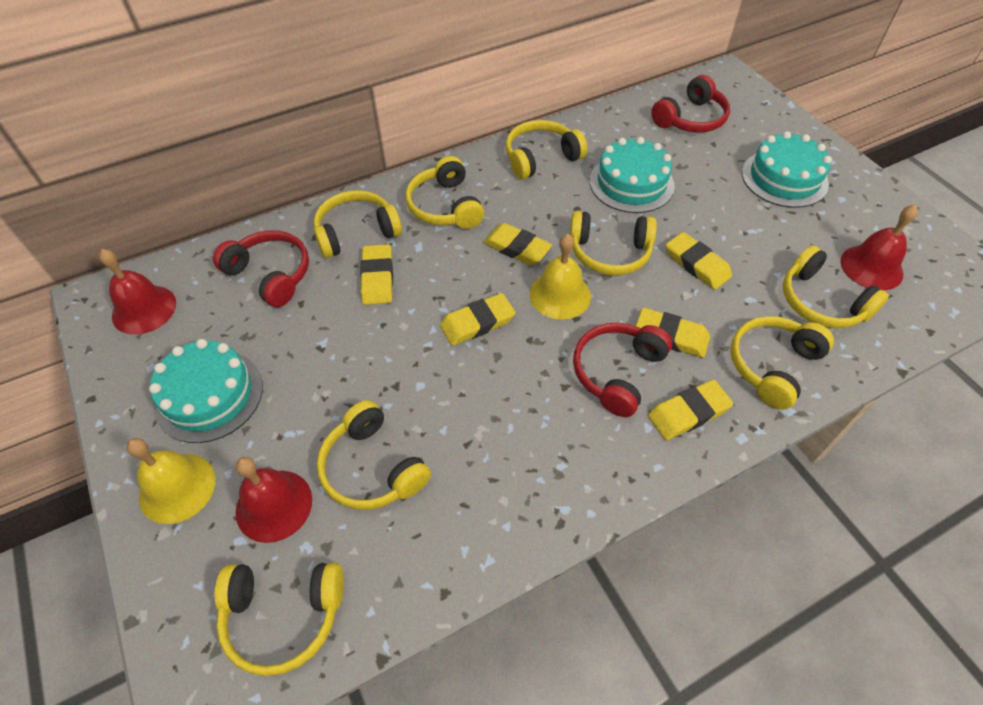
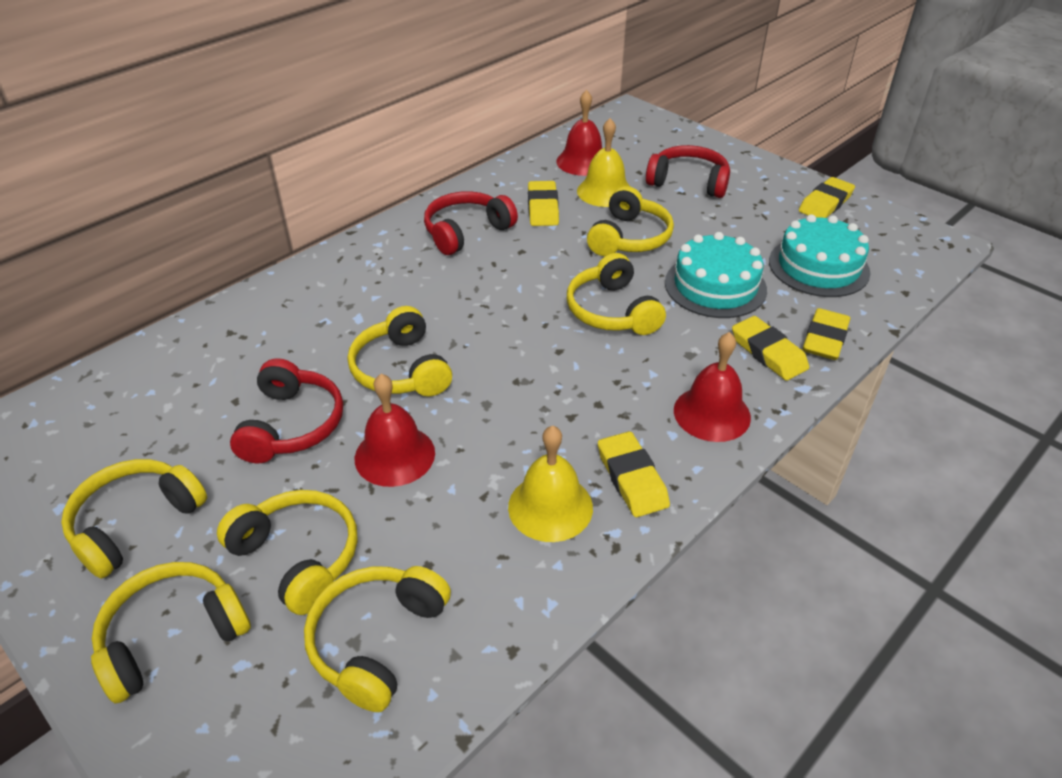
turquoise cake: 3 -> 2
yellow eraser: 6 -> 5
yellow headphones: 8 -> 7

